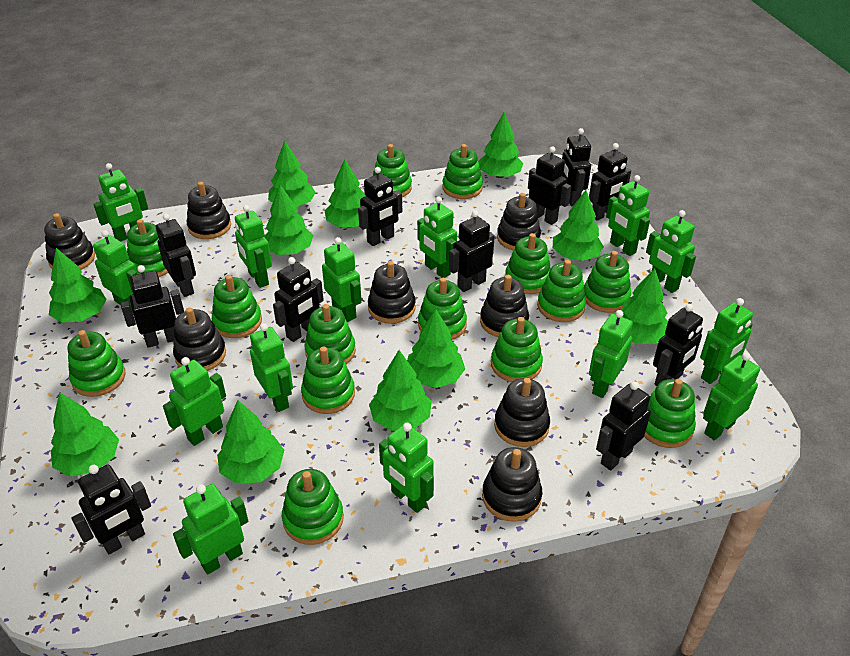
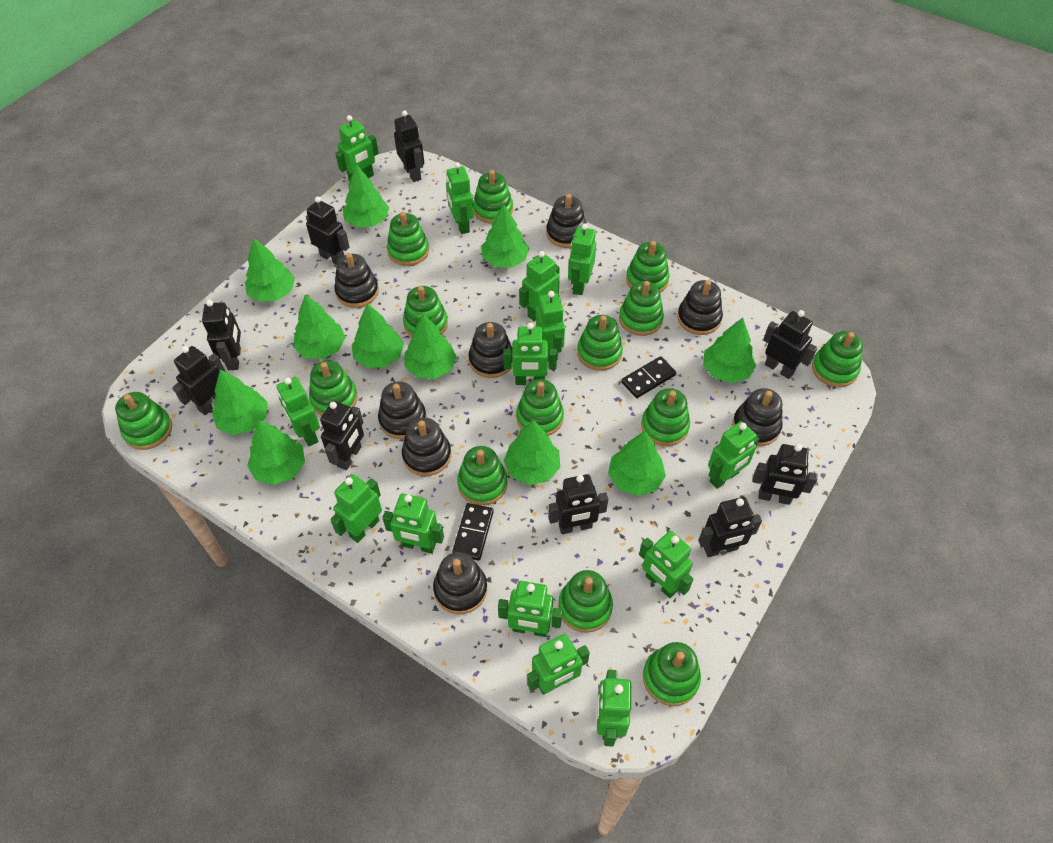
black domino: 0 -> 2
black robot: 11 -> 9

